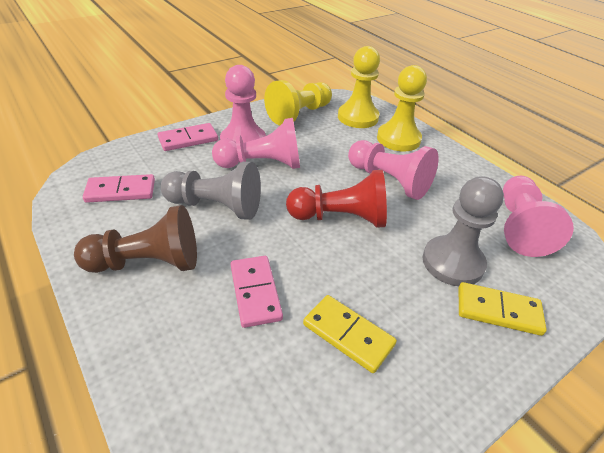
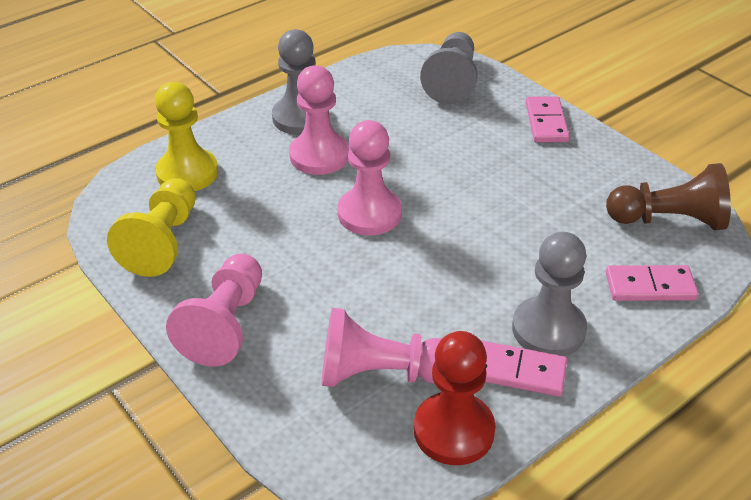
grey pawn: 2 -> 3
yellow domino: 2 -> 0
yellow pawn: 3 -> 2

